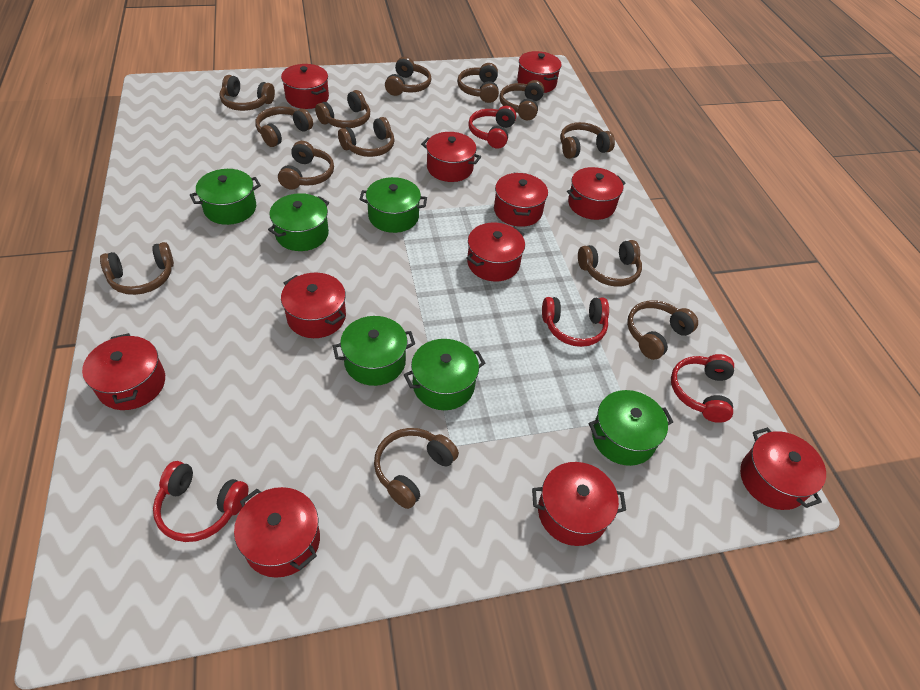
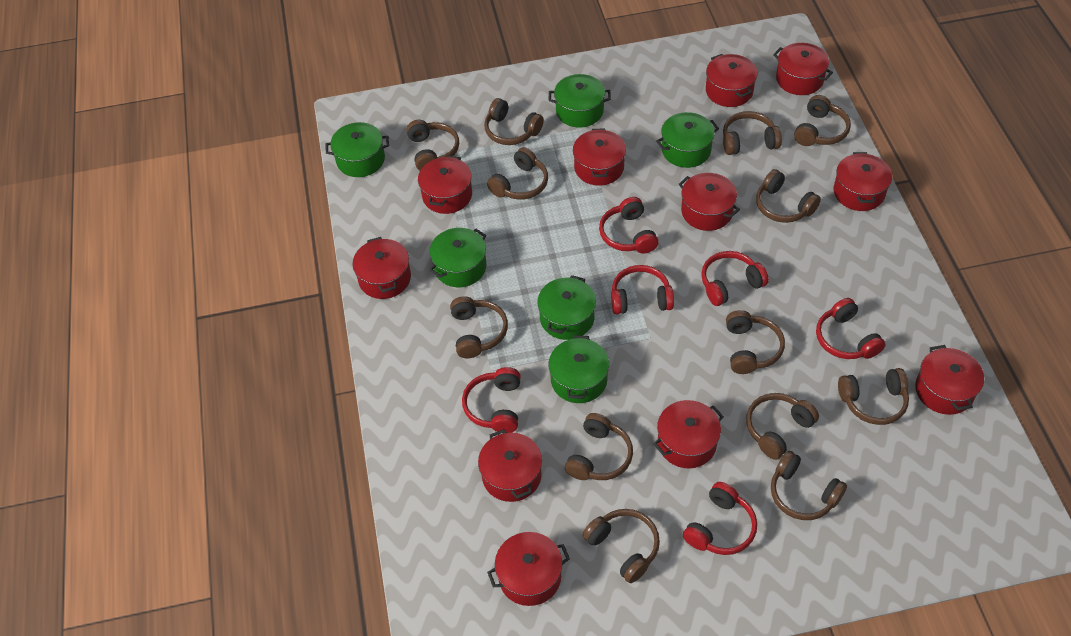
red headphones: 4 -> 6

